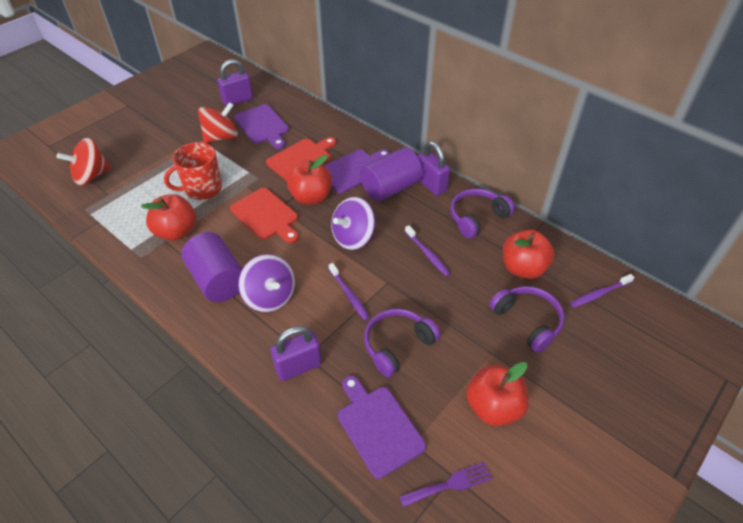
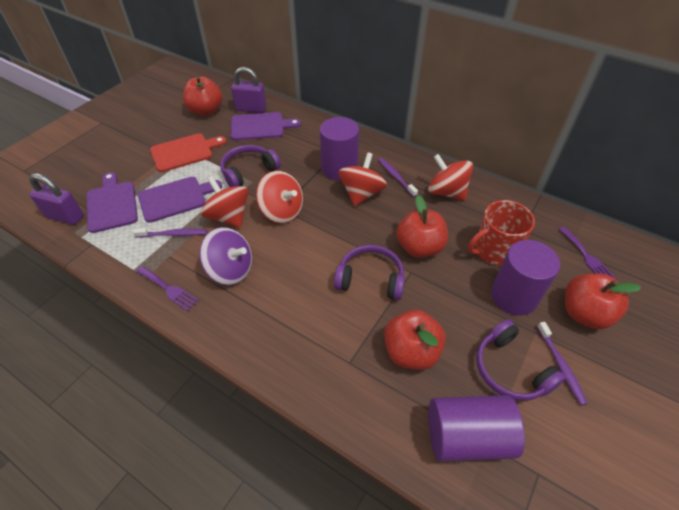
purple cylinder: 2 -> 3
purple fork: 1 -> 2
purple padlock: 3 -> 2
purple spinning top: 2 -> 1
red cutting board: 2 -> 1
red spinning top: 2 -> 4

